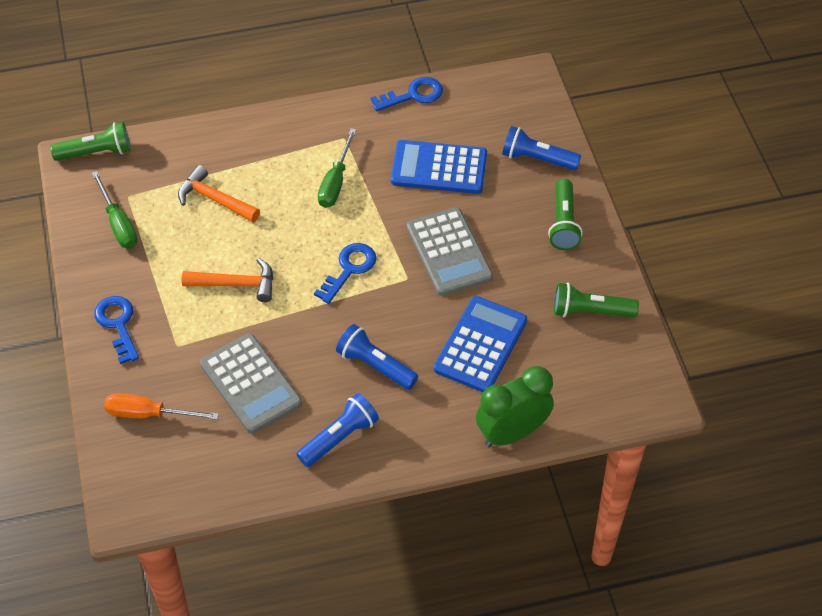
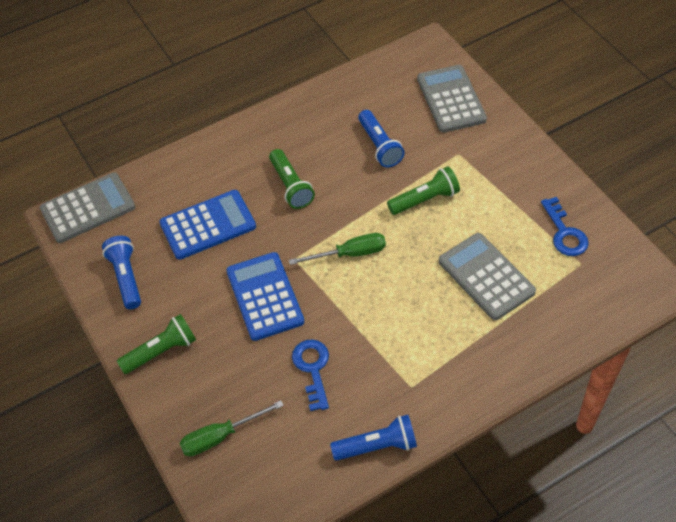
blue key: 3 -> 2
green clock: 1 -> 0
grey calculator: 2 -> 3
orange hammer: 2 -> 0
orange screwdriver: 1 -> 0

